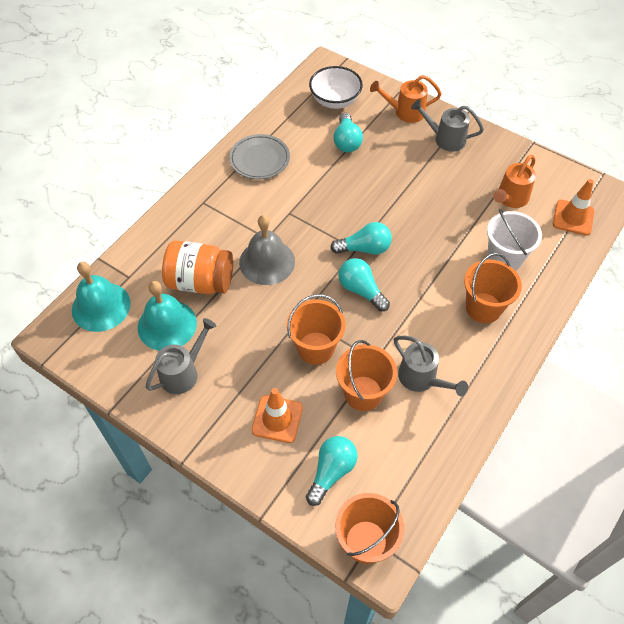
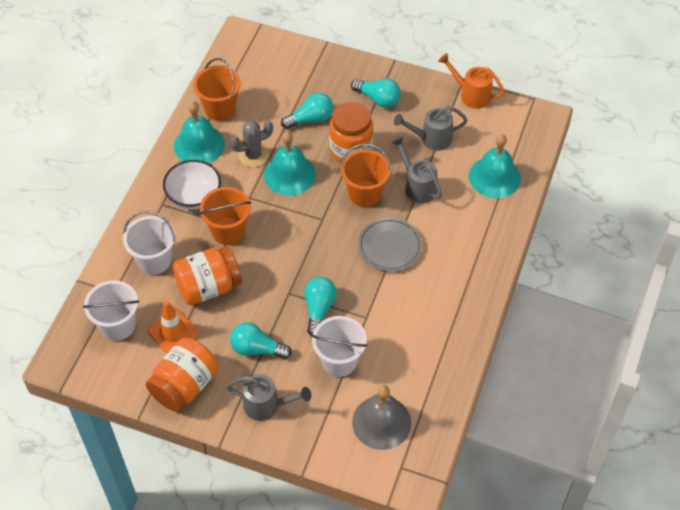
grey cactus: 0 -> 1
orange bucket: 4 -> 3
orange jar: 1 -> 3
orange traffic cone: 2 -> 1
orange watering can: 2 -> 1
turquoise bell: 2 -> 3
white bucket: 1 -> 3

